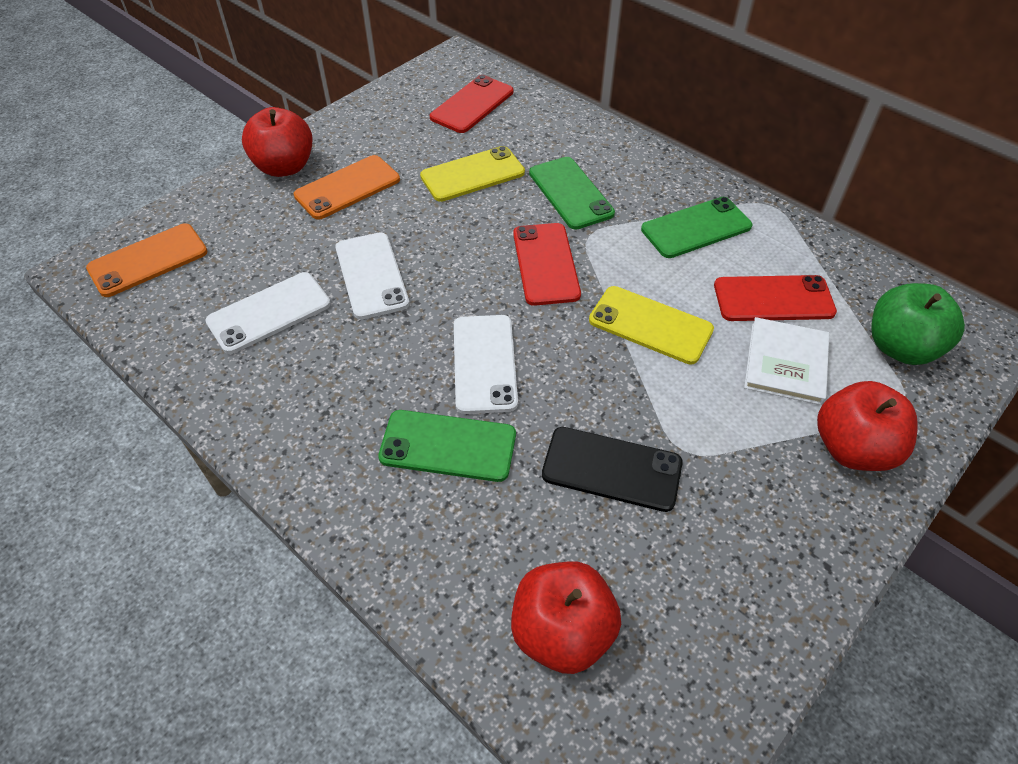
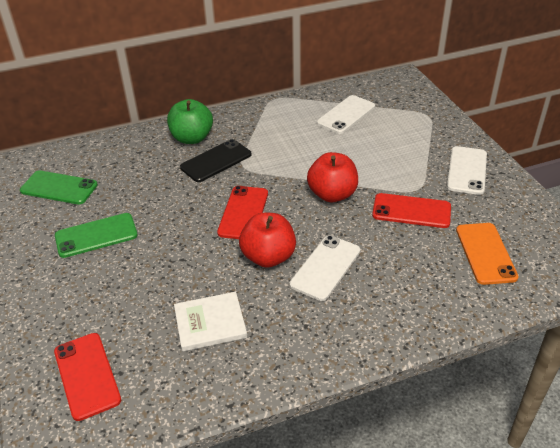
green phone: 3 -> 2
orange phone: 2 -> 1
red apple: 3 -> 2
yellow phone: 2 -> 0

